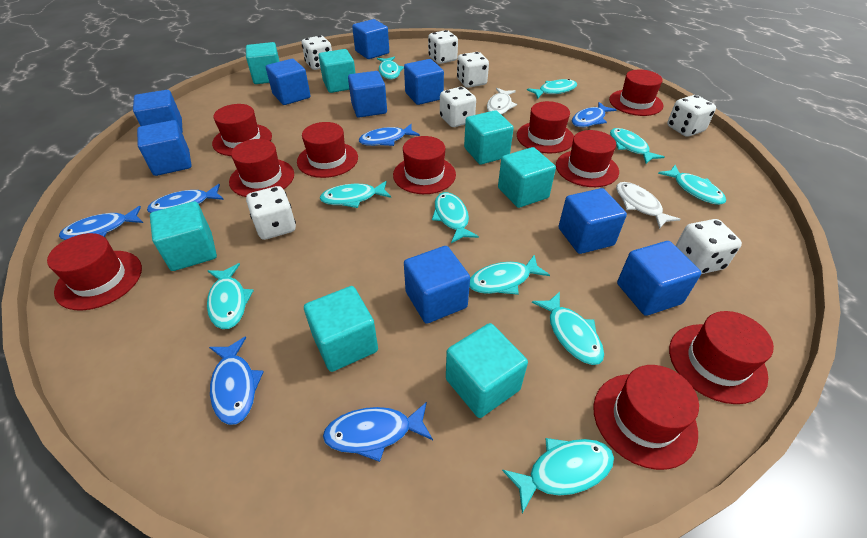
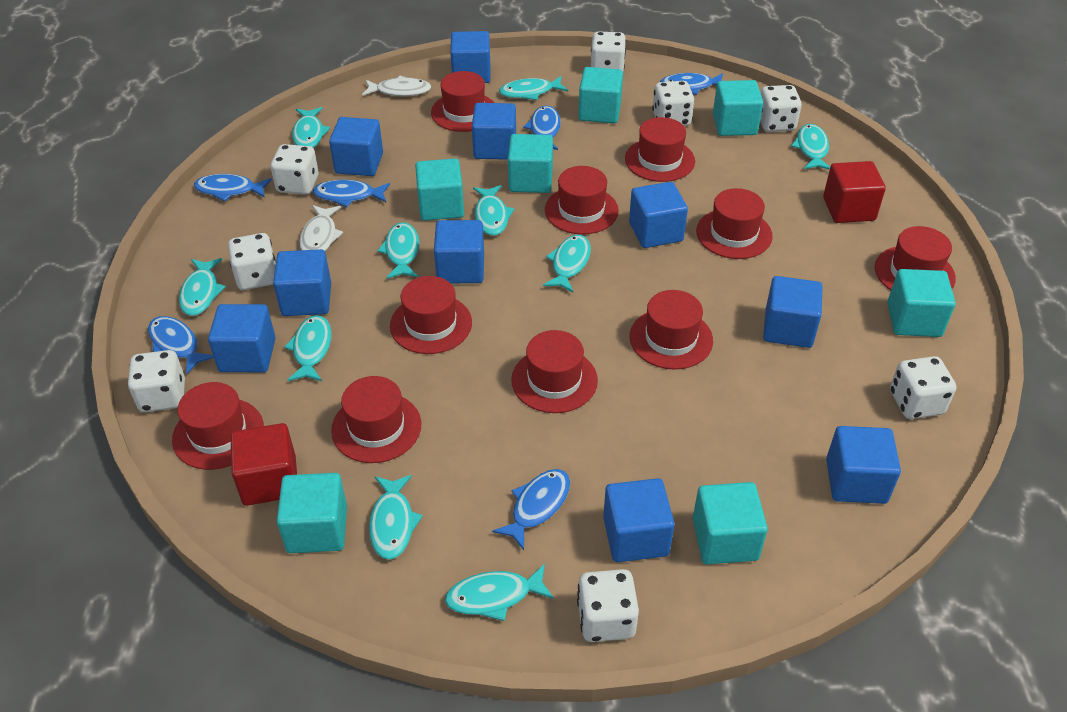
blue cube: 9 -> 10
red cube: 0 -> 2
white dice: 7 -> 8

